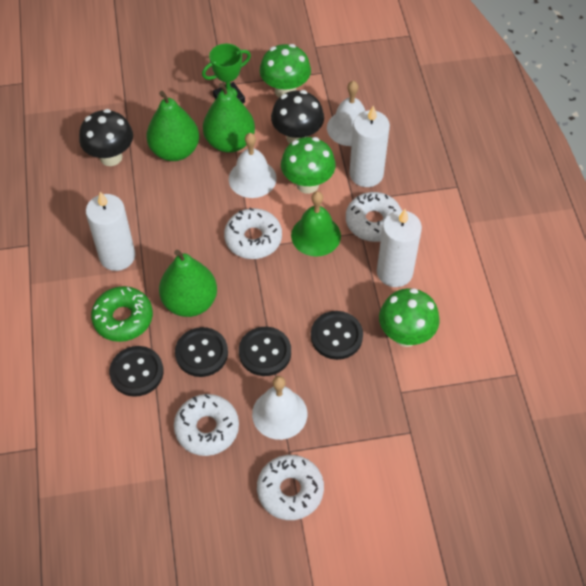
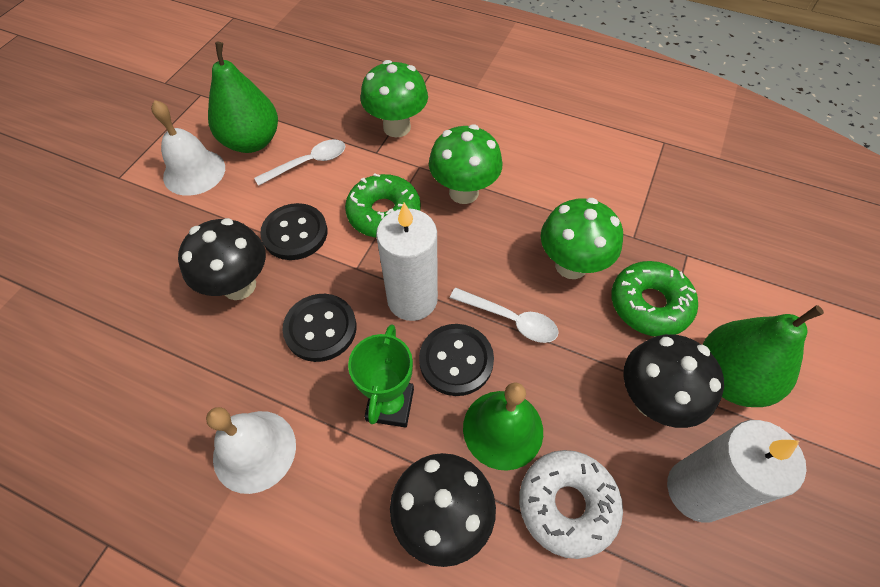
black button: 4 -> 3
black mushroom: 2 -> 3
green donut: 1 -> 2
green pear: 3 -> 2
white bell: 3 -> 2
white candle: 3 -> 2
white donut: 4 -> 1
white spoon: 0 -> 2

